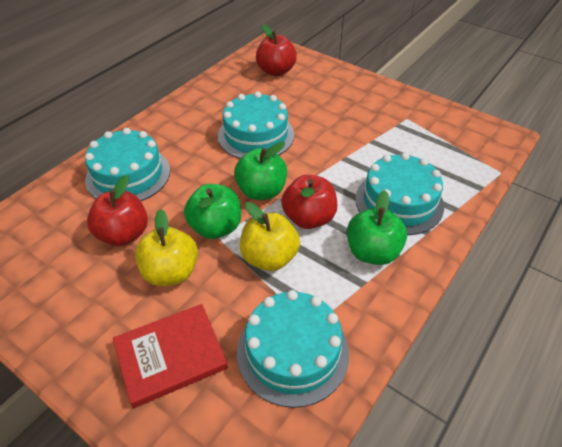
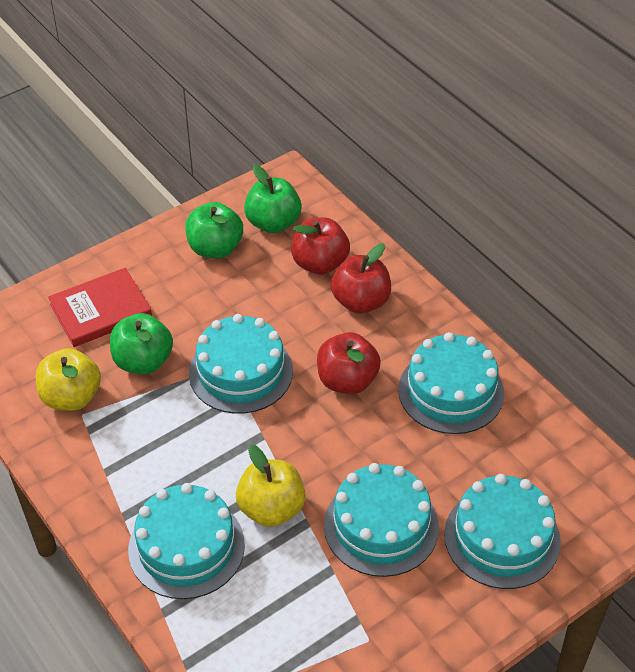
turquoise cake: 4 -> 5

